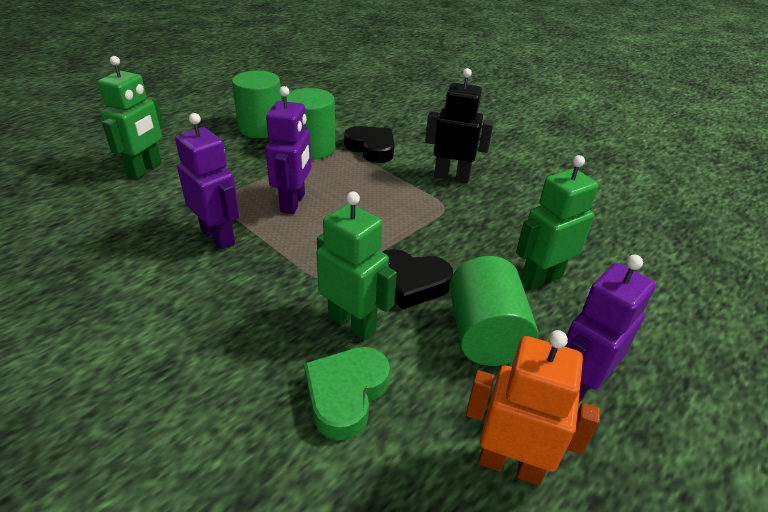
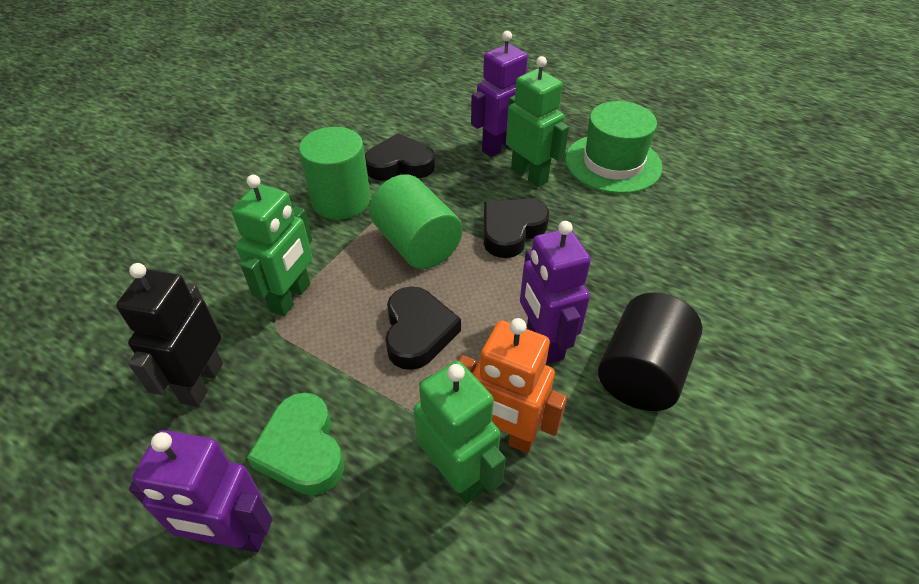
black cylinder: 0 -> 1
black heart: 2 -> 3
green cylinder: 3 -> 2
green hat: 0 -> 1

